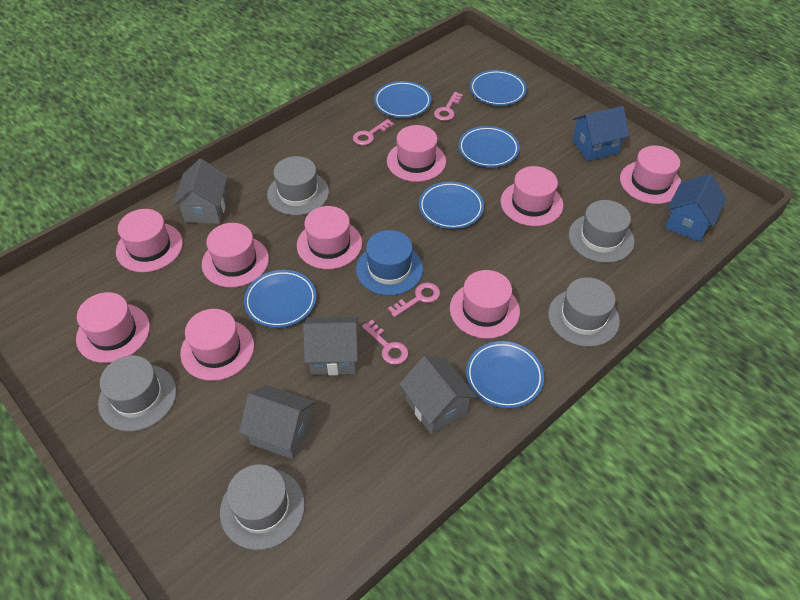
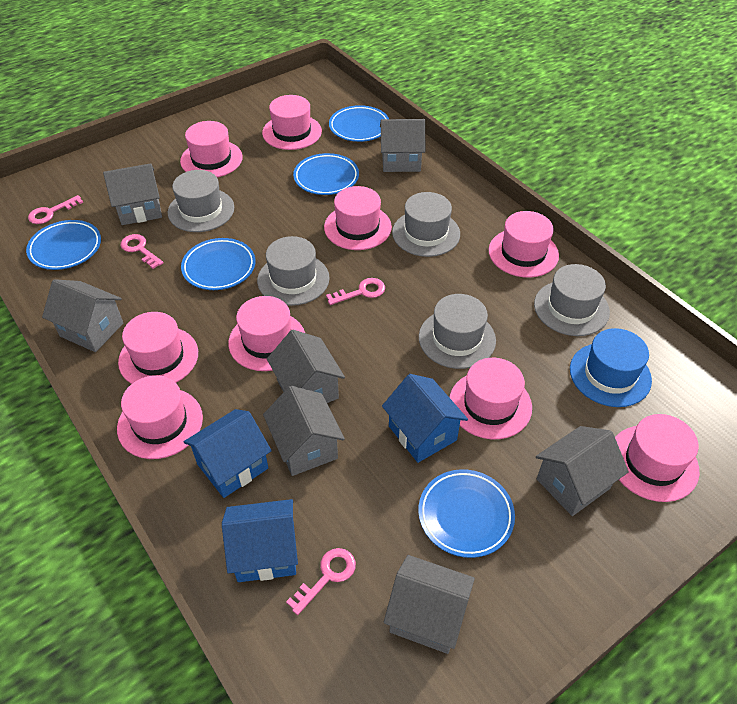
blue house: 2 -> 3
blue plate: 6 -> 5
grey house: 4 -> 7

